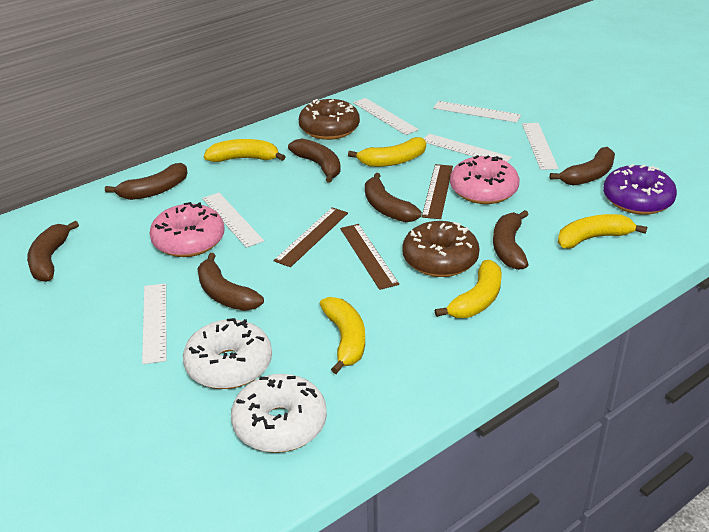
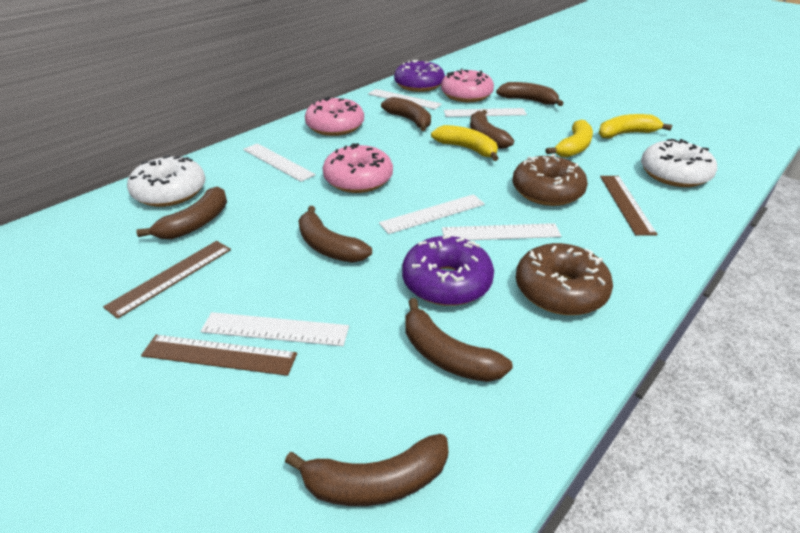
pink donut: 2 -> 3
purple donut: 1 -> 2
yellow banana: 5 -> 3

